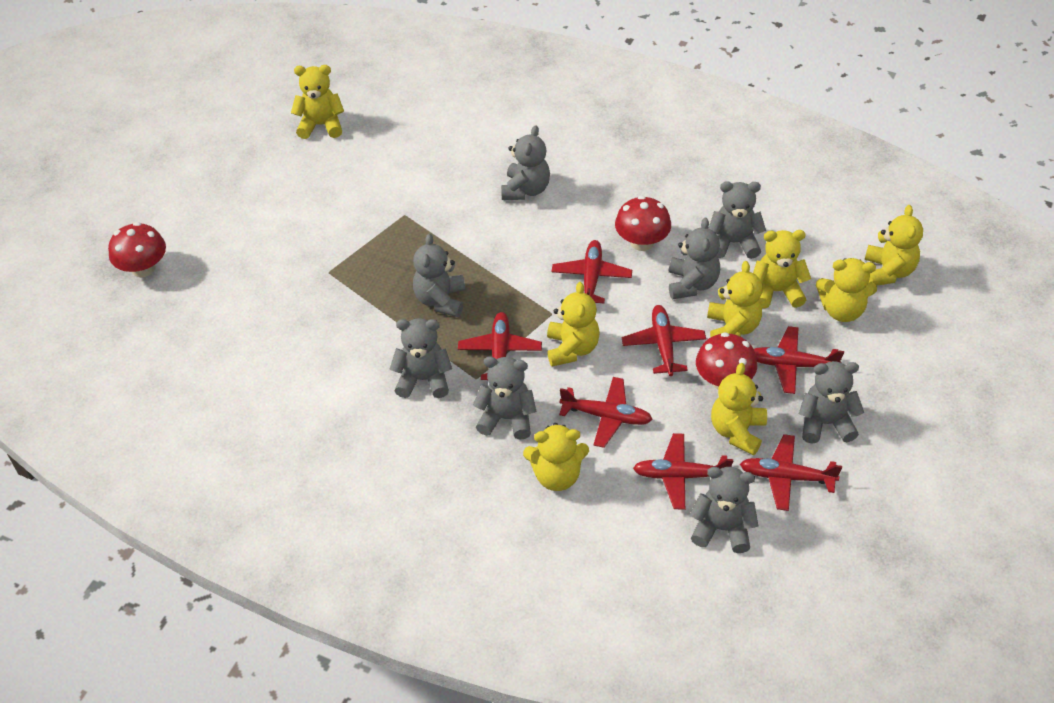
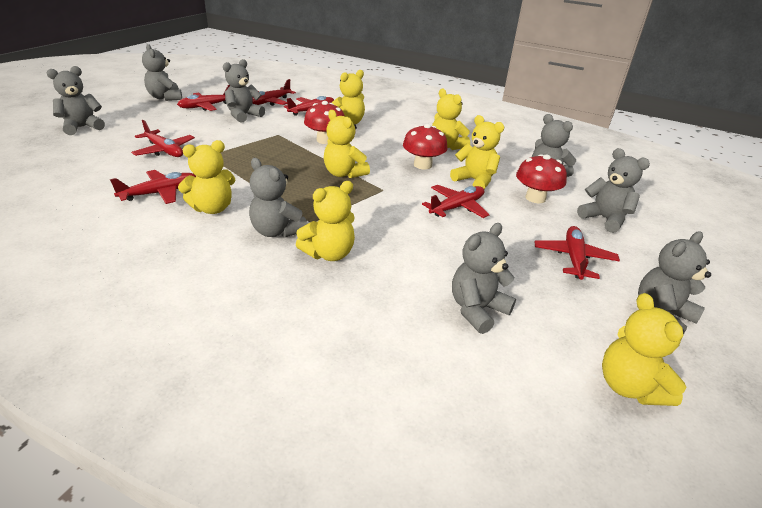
yellow teddy bear: 8 -> 7

